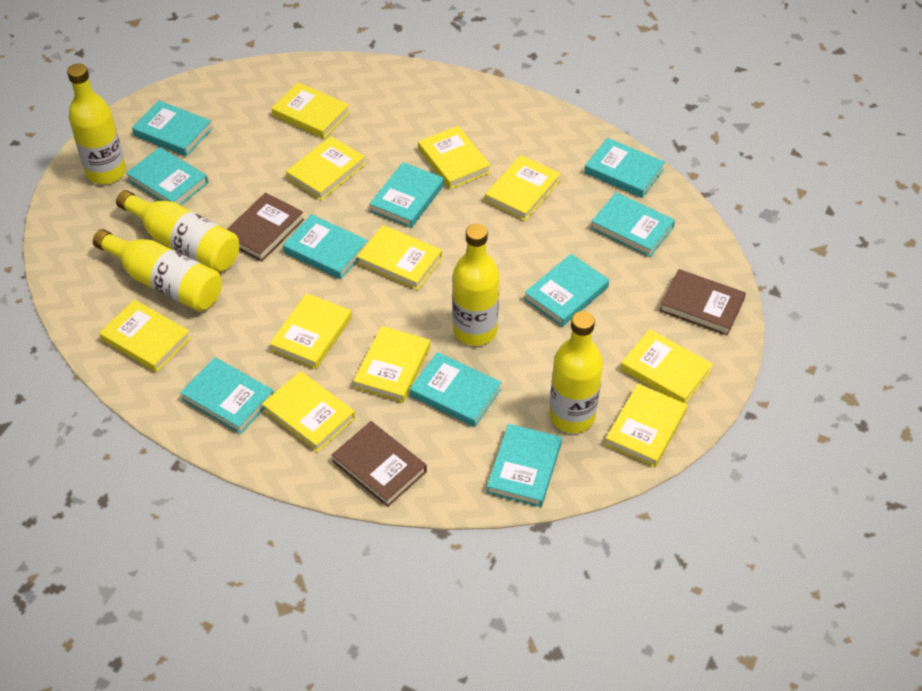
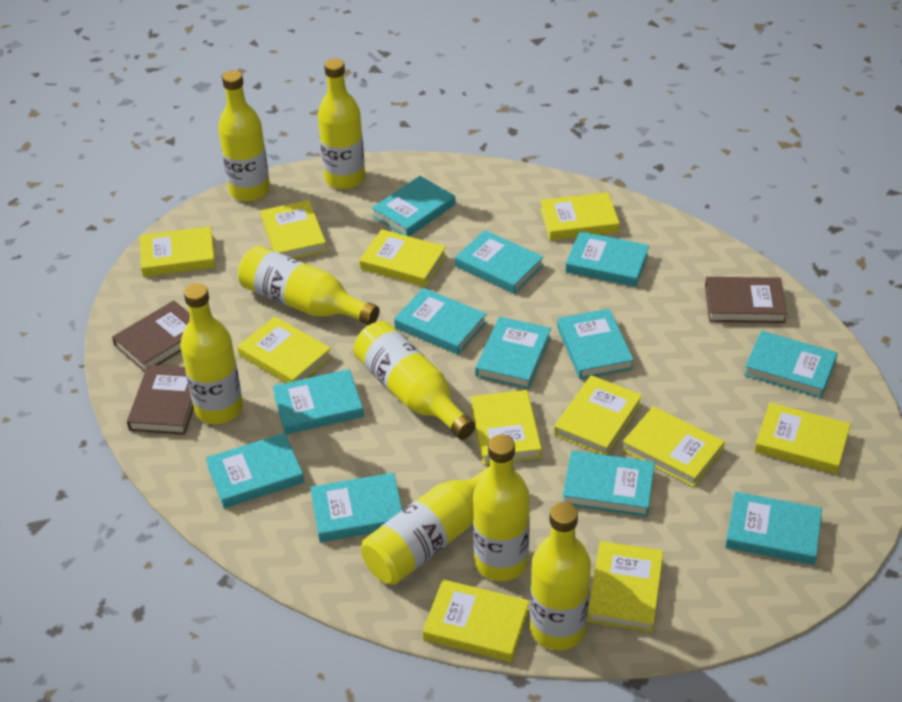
turquoise book: 10 -> 12
yellow bottle: 5 -> 8

